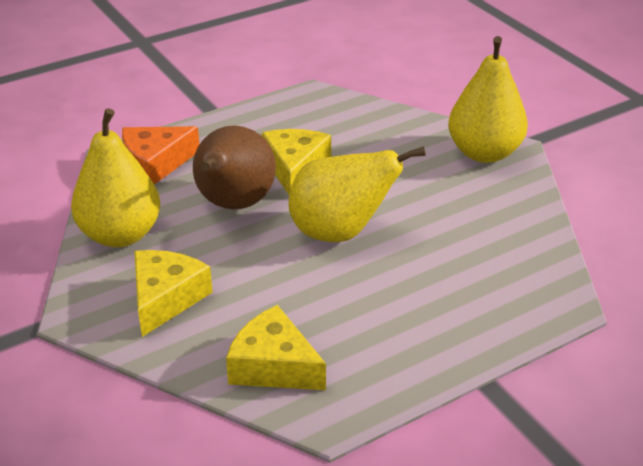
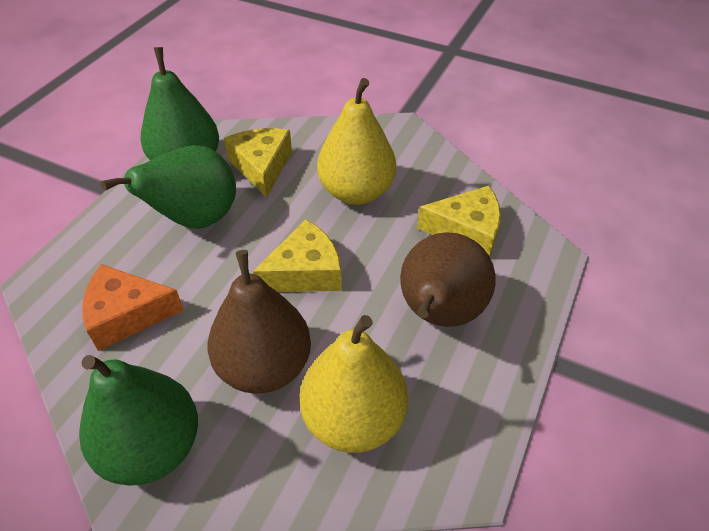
brown pear: 1 -> 2
green pear: 0 -> 3
yellow pear: 3 -> 2

